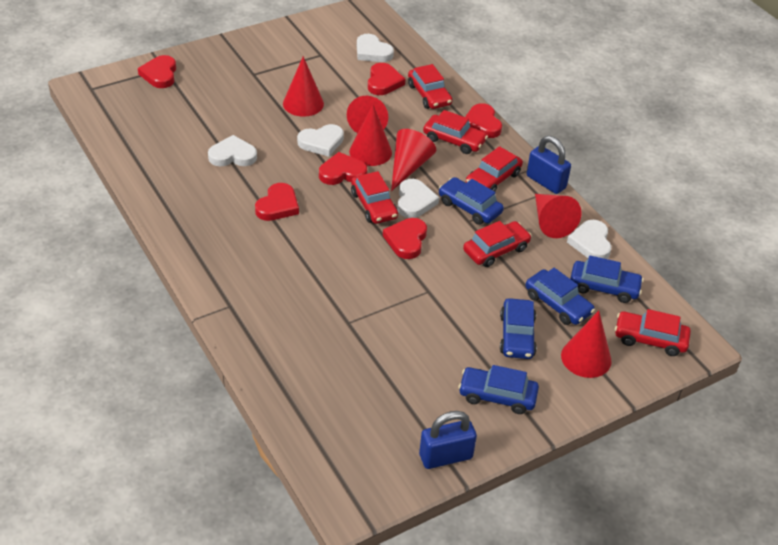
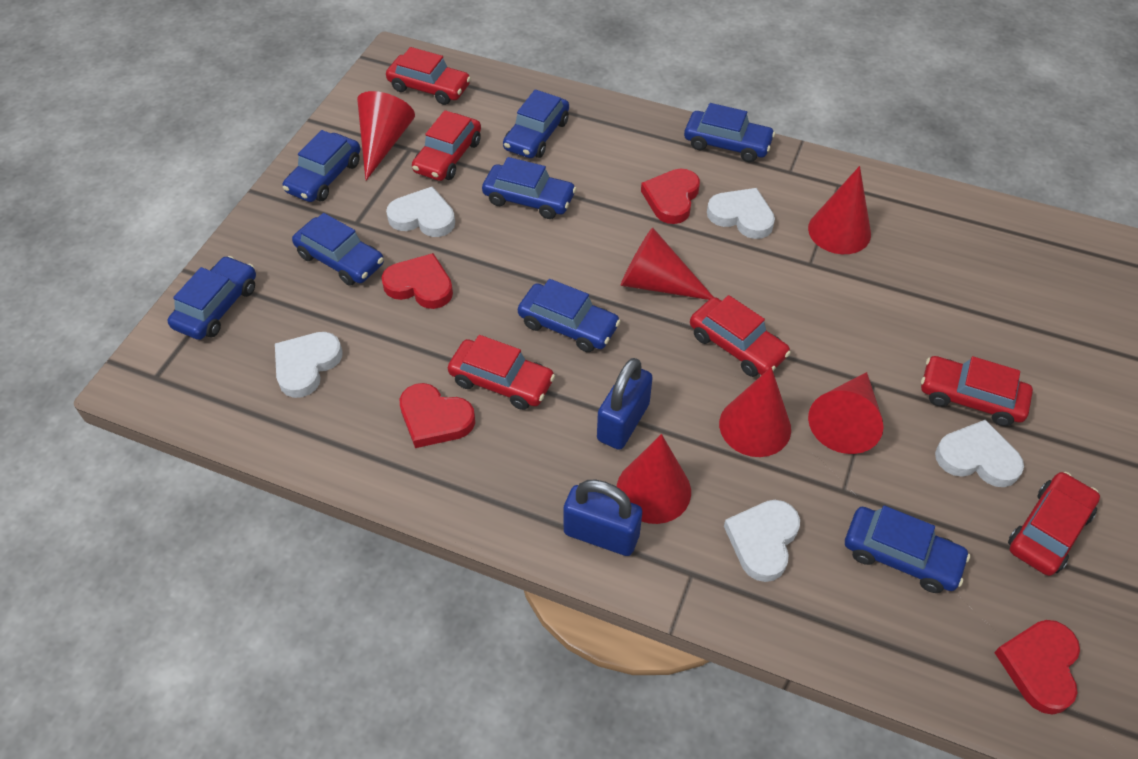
blue car: 5 -> 8
red heart: 6 -> 4

